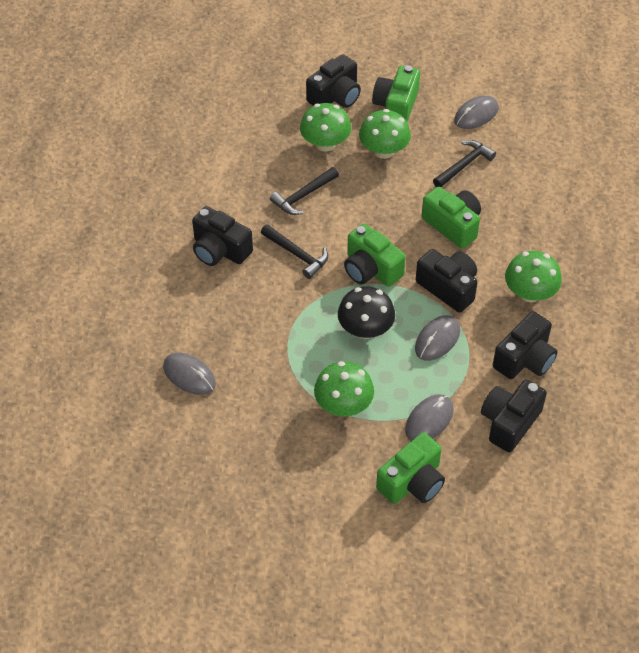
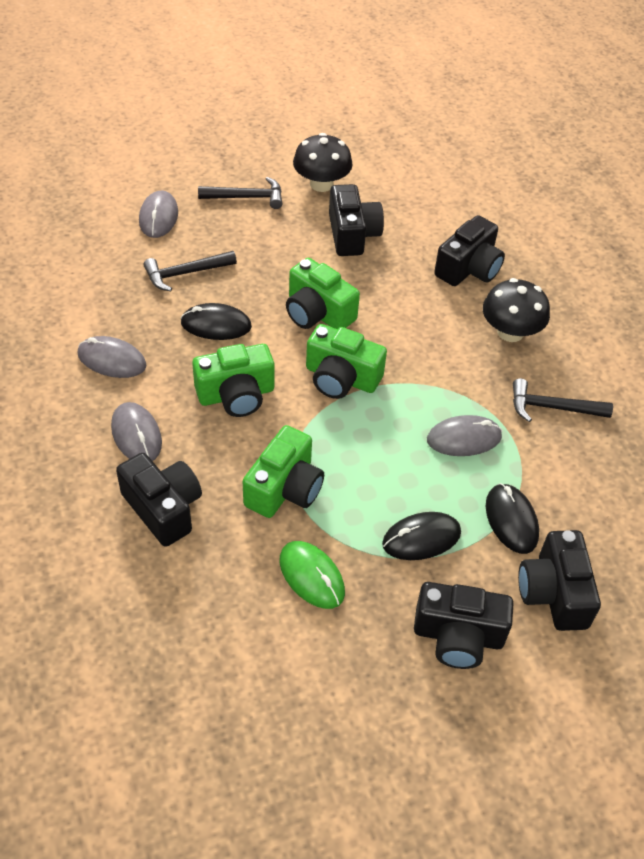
black mouse: 0 -> 3
black mushroom: 1 -> 2
green mouse: 0 -> 1
green mushroom: 4 -> 0

